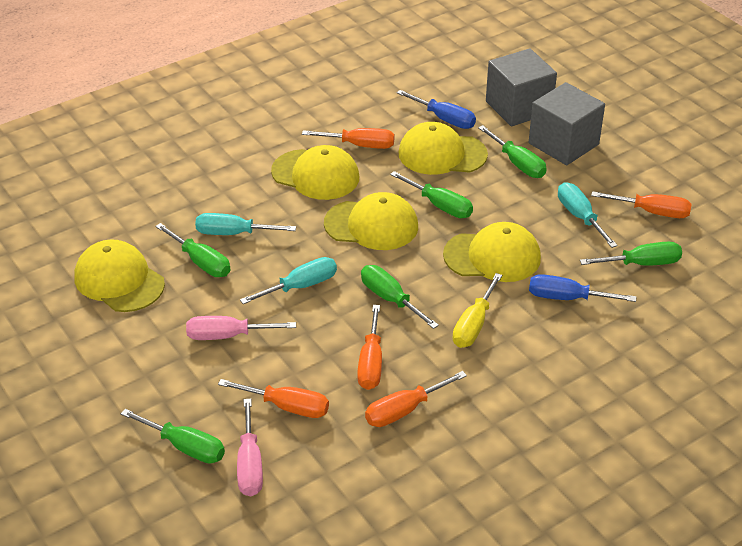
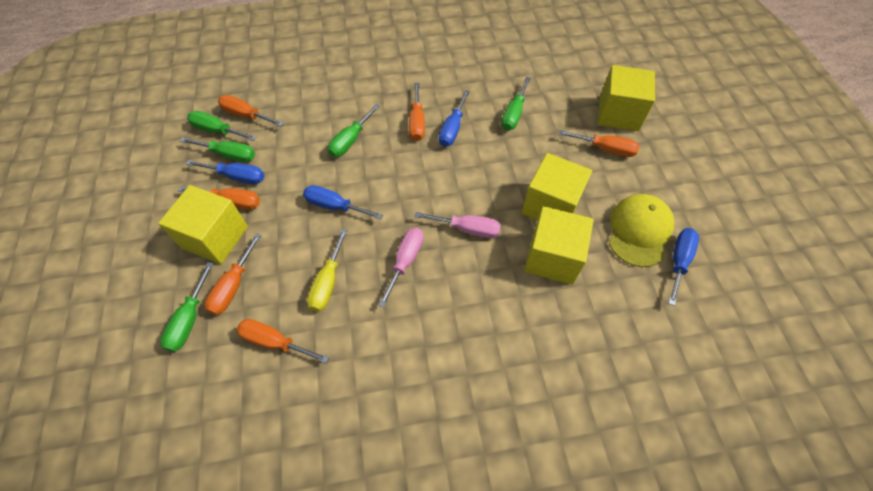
blue screwdriver: 2 -> 4
green screwdriver: 6 -> 5
grey cube: 2 -> 0
orange screwdriver: 5 -> 6
turquoise screwdriver: 3 -> 0
yellow cap: 5 -> 1
yellow cube: 0 -> 4

